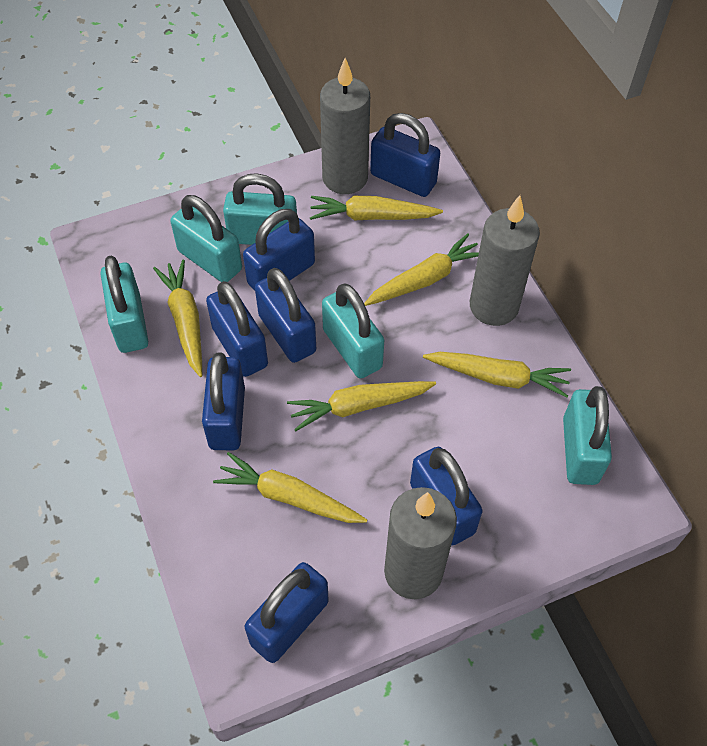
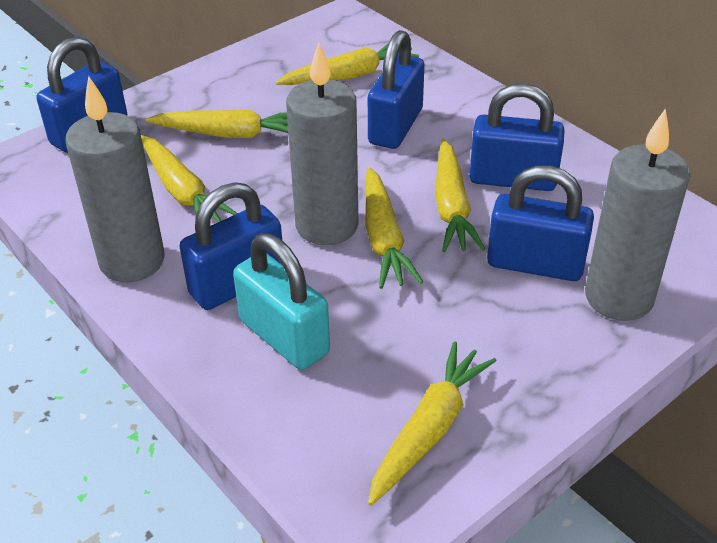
blue padlock: 7 -> 5
turquoise padlock: 5 -> 1

